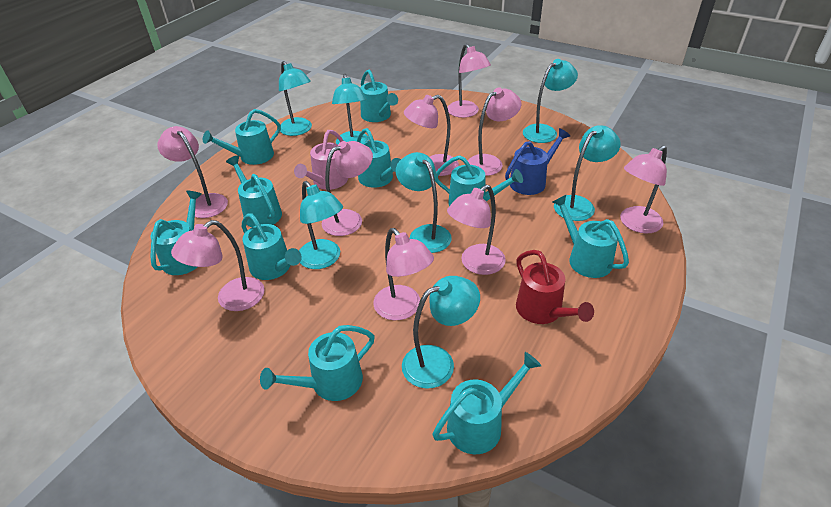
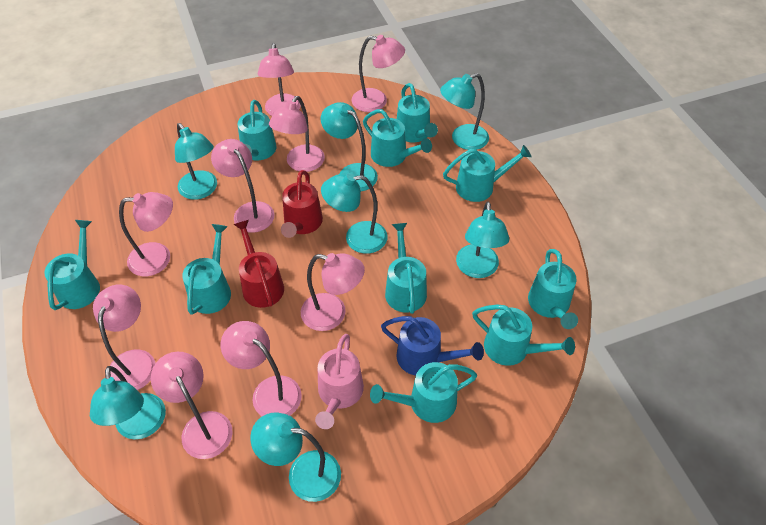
red watering can: 1 -> 2

